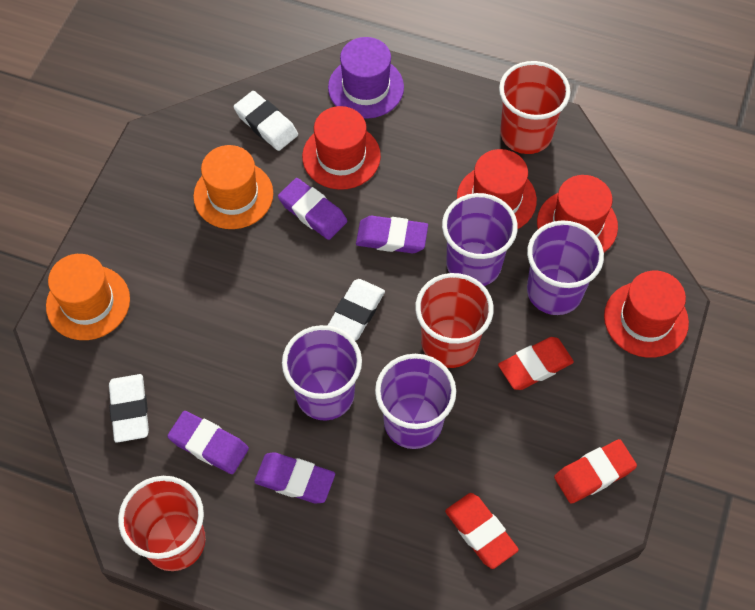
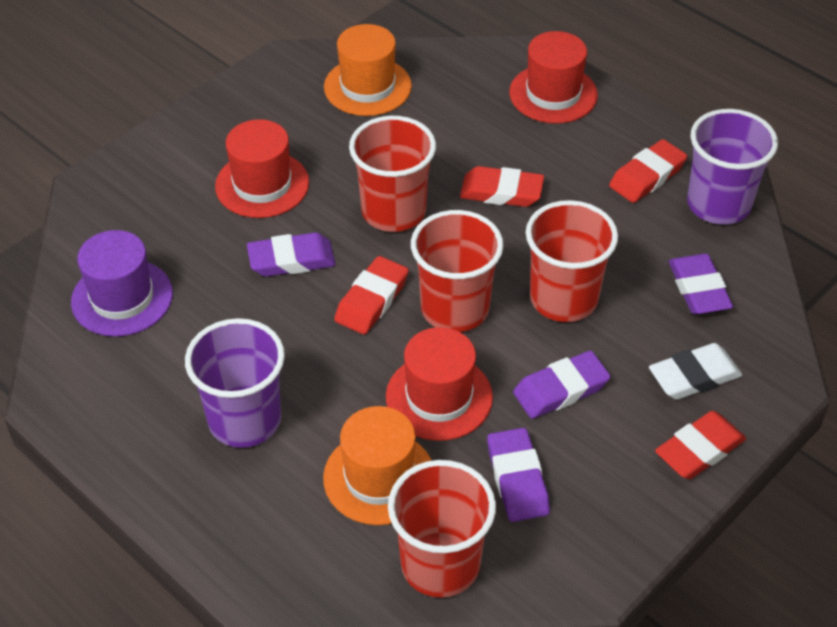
purple cup: 4 -> 2
red cup: 3 -> 4
red eraser: 3 -> 4
red hat: 4 -> 3
white eraser: 3 -> 1

